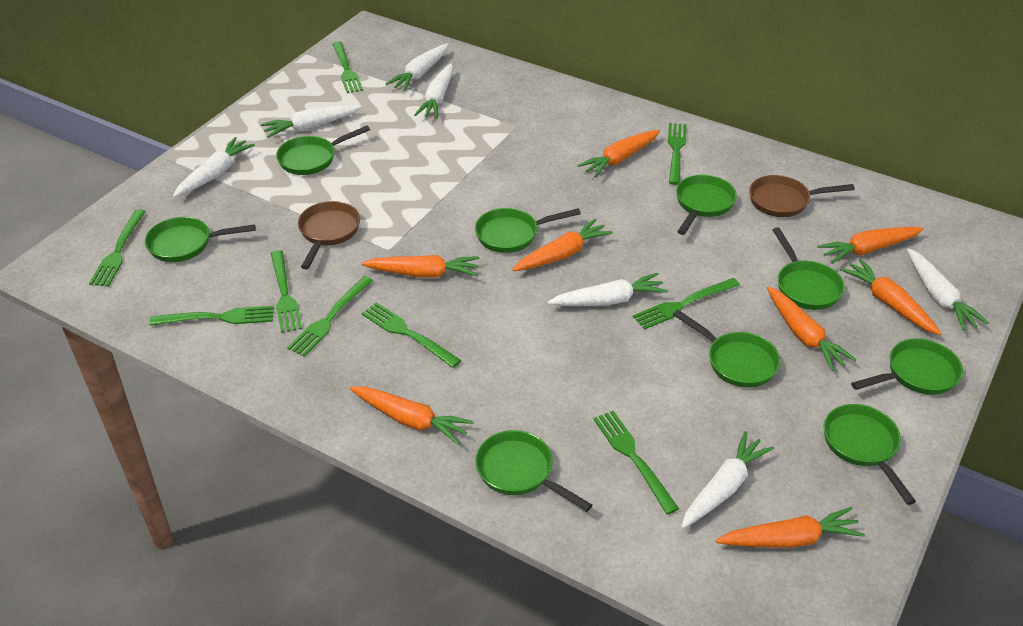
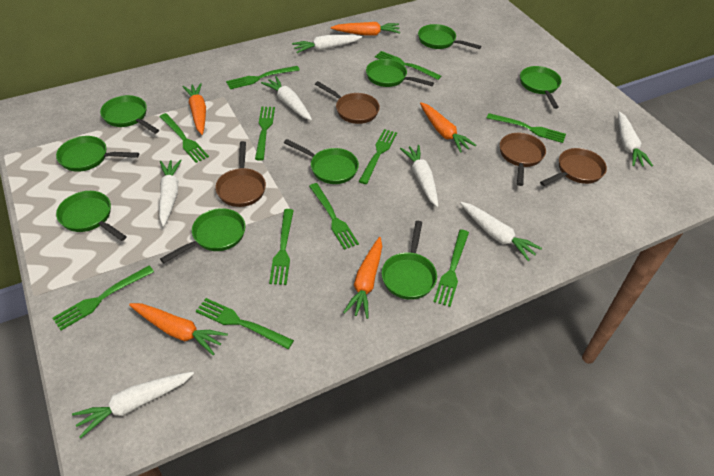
brown pan: 2 -> 4
green fork: 9 -> 11
orange carrot: 8 -> 5

